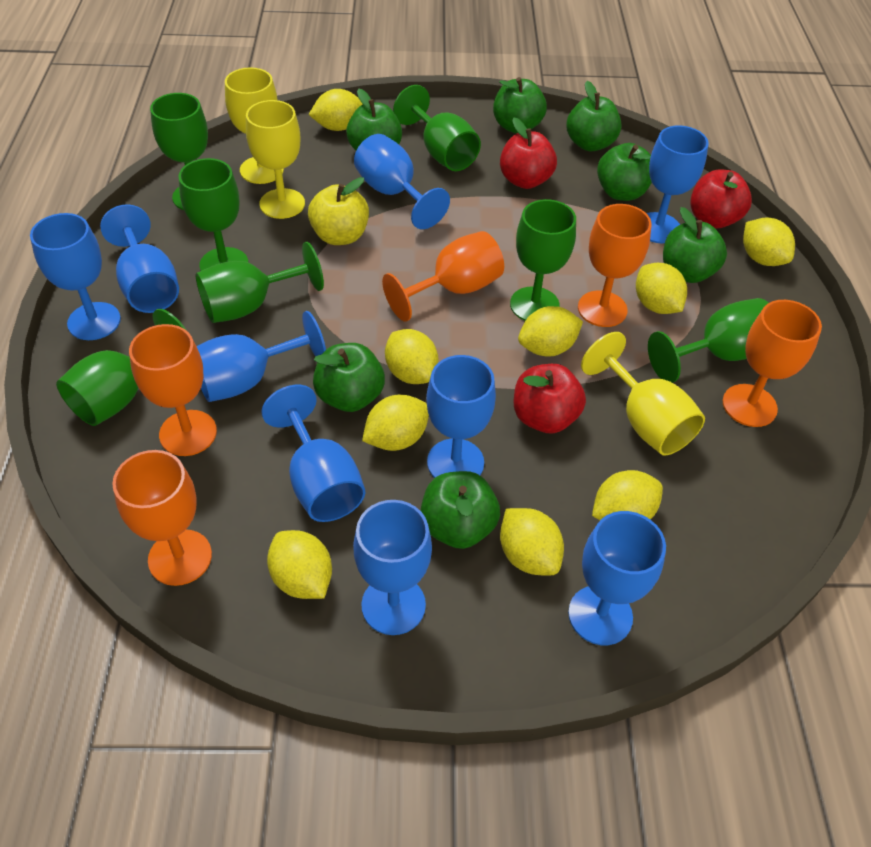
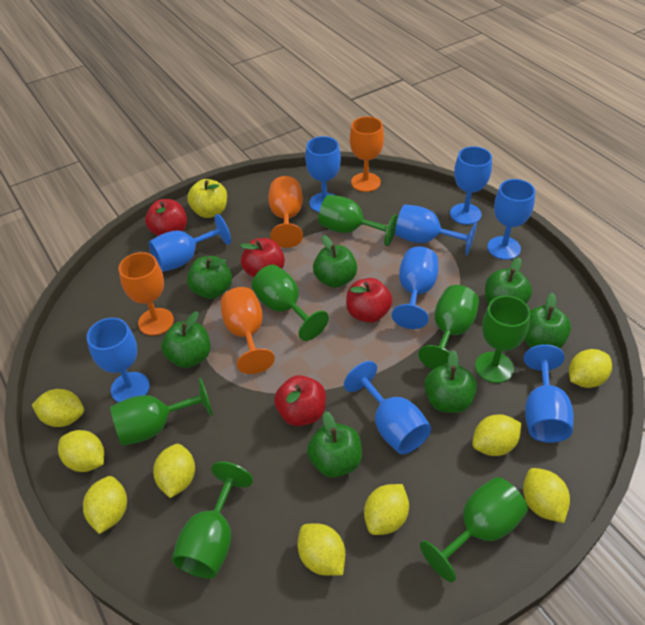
orange goblet: 5 -> 4
red apple: 3 -> 4
yellow goblet: 3 -> 0

